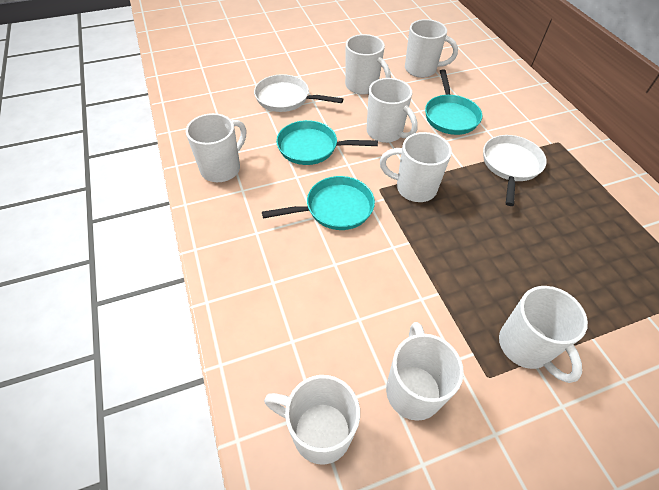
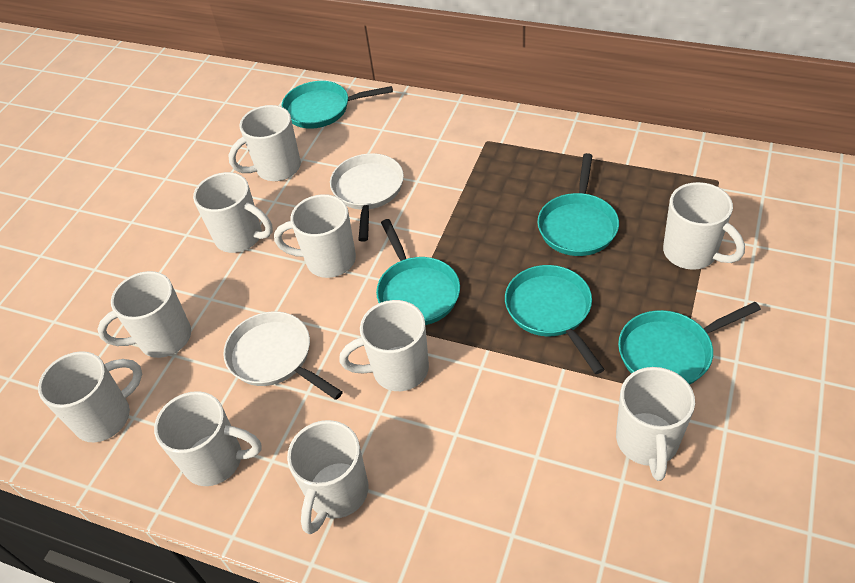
turquoise pan: 3 -> 5
white mug: 8 -> 10

